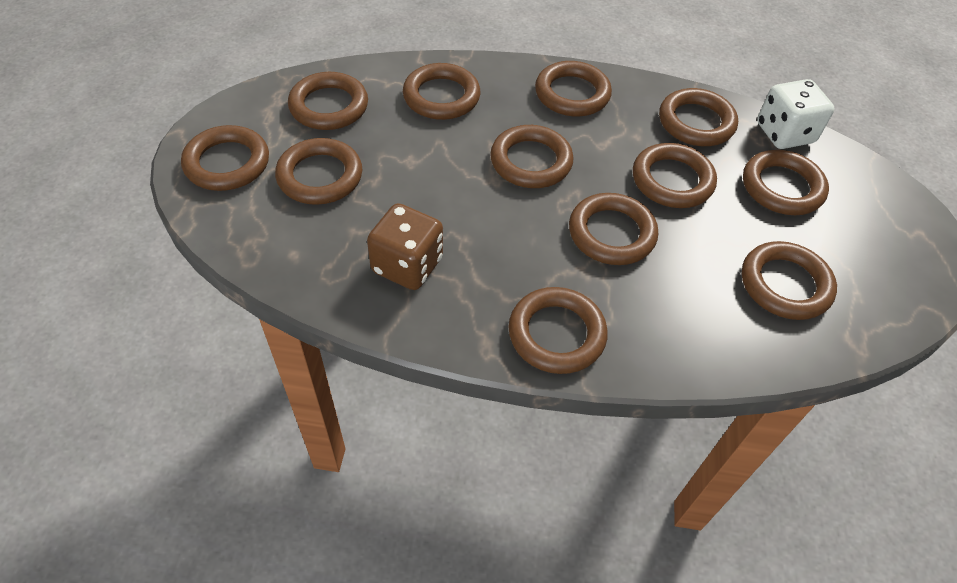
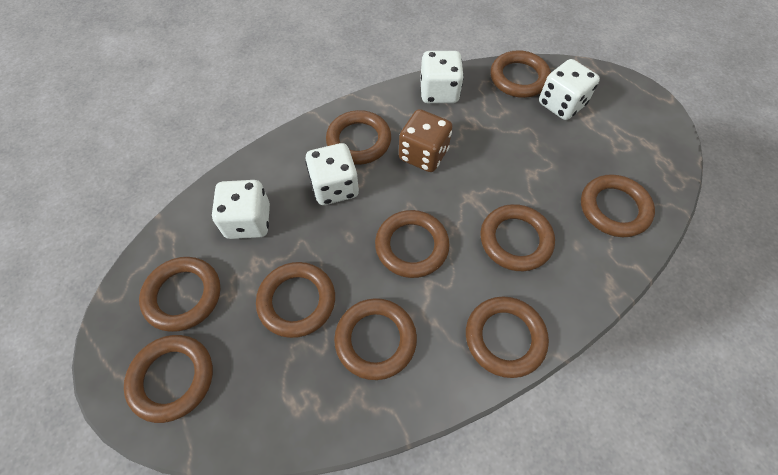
brown ring: 12 -> 10
white dice: 1 -> 4

